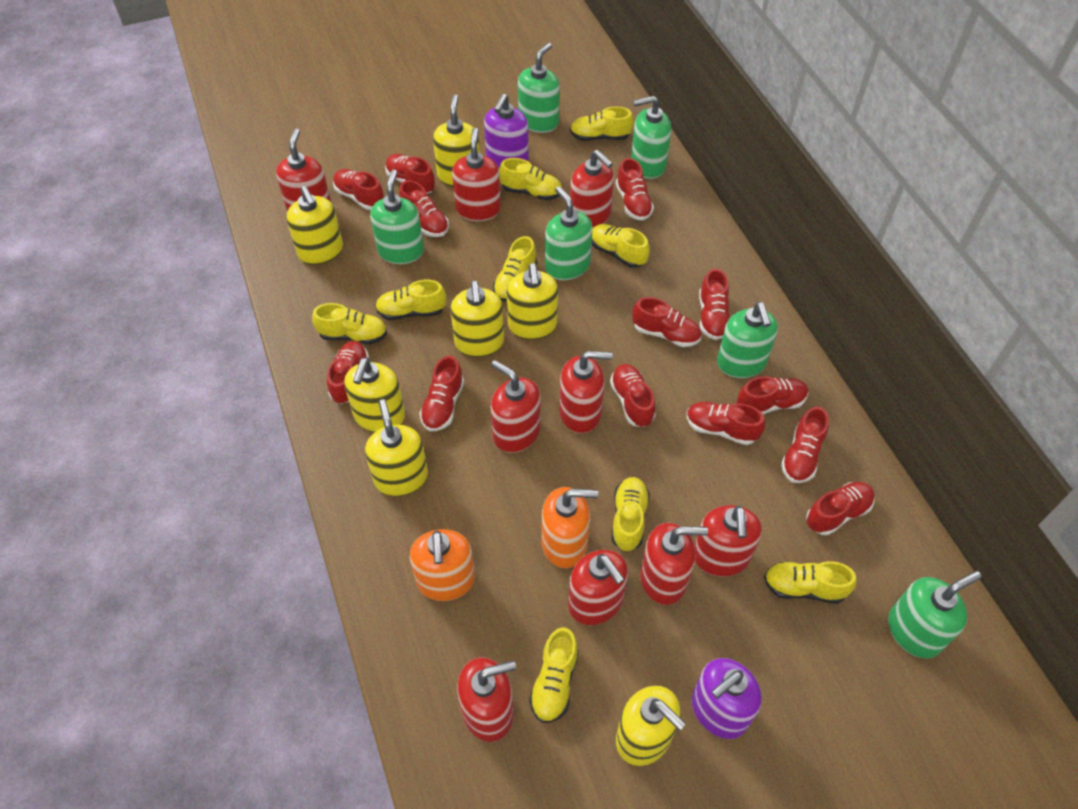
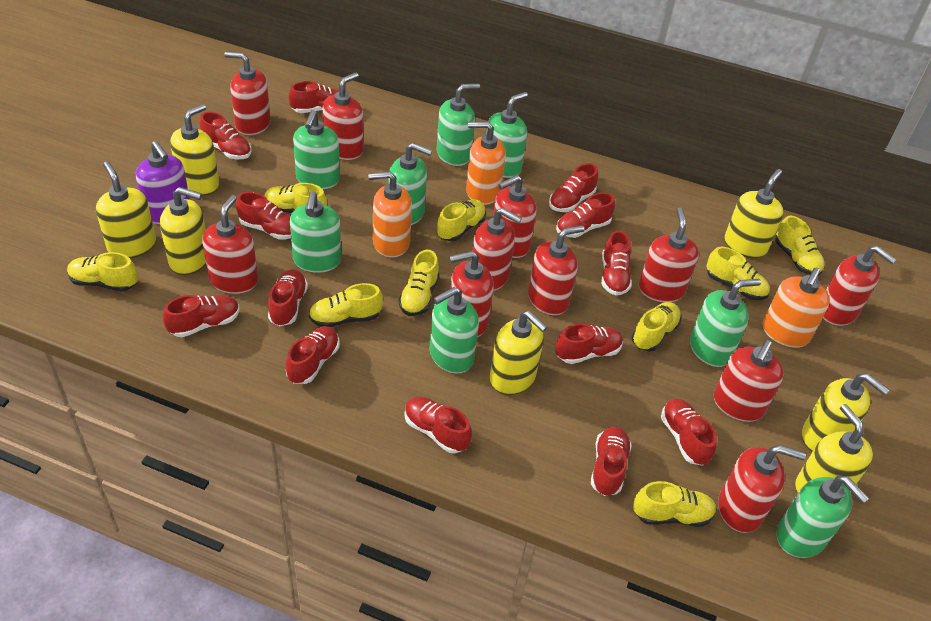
green soap dispenser: 6 -> 8
orange soap dispenser: 2 -> 3
purple soap dispenser: 2 -> 1
red soap dispenser: 9 -> 11

